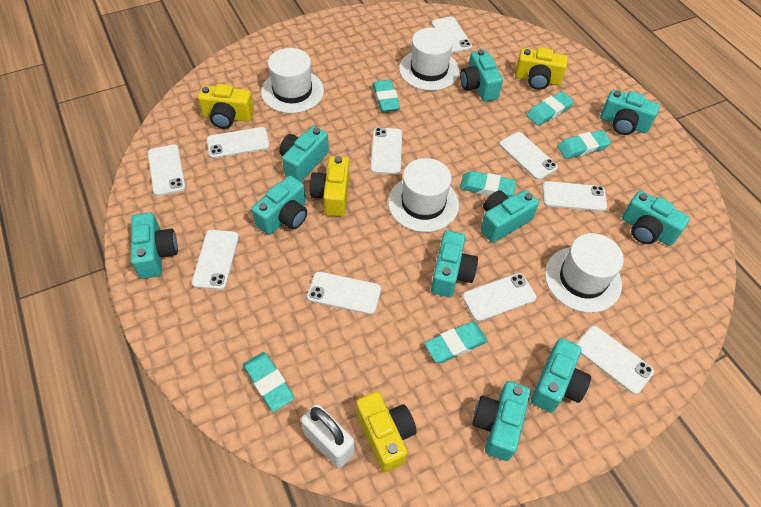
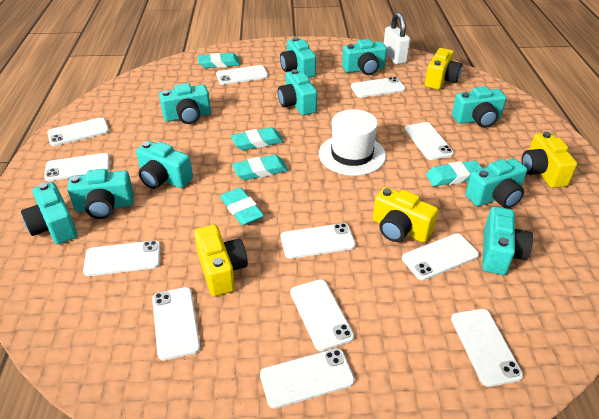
turquoise eraser: 6 -> 5
white hat: 4 -> 1
white phone: 10 -> 12

